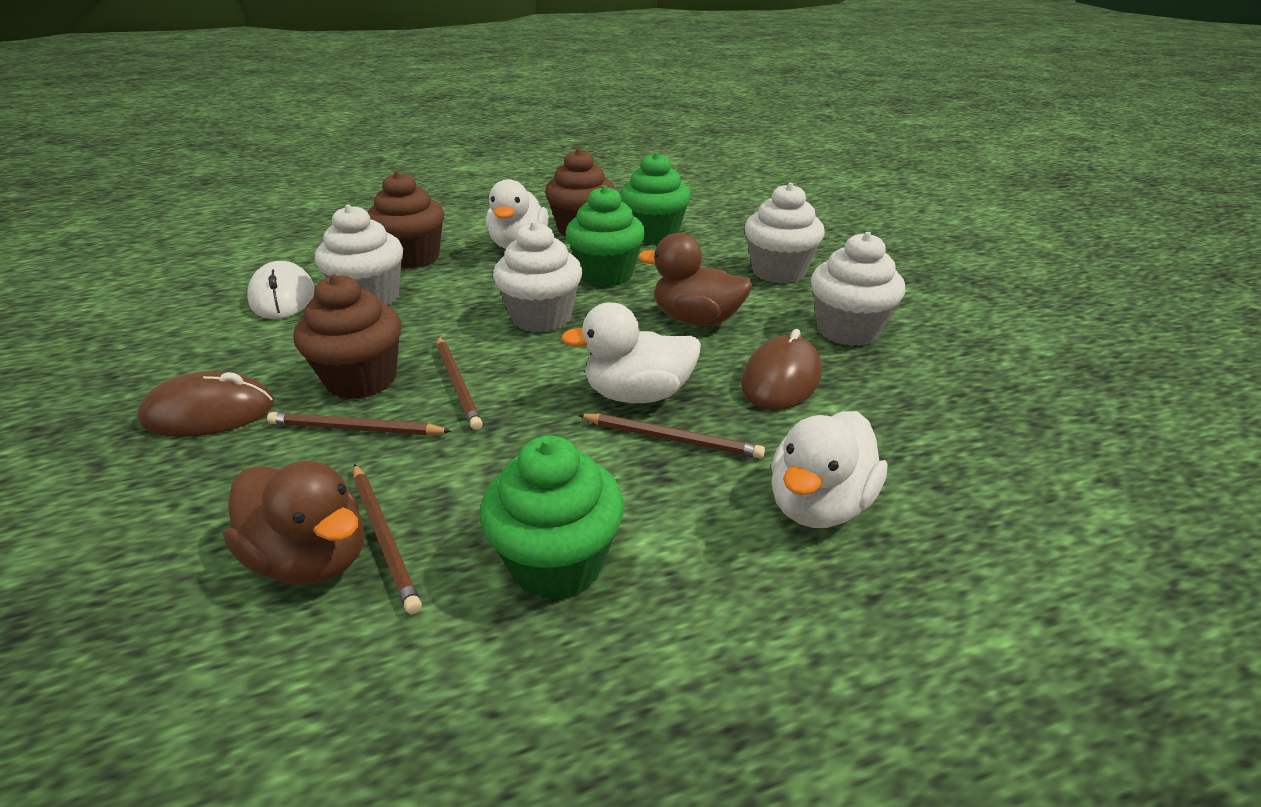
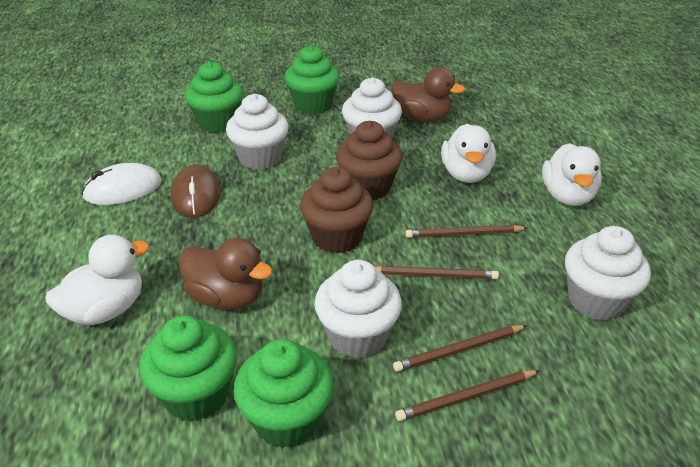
brown cupcake: 3 -> 2
brown mouse: 2 -> 1
green cupcake: 3 -> 4

